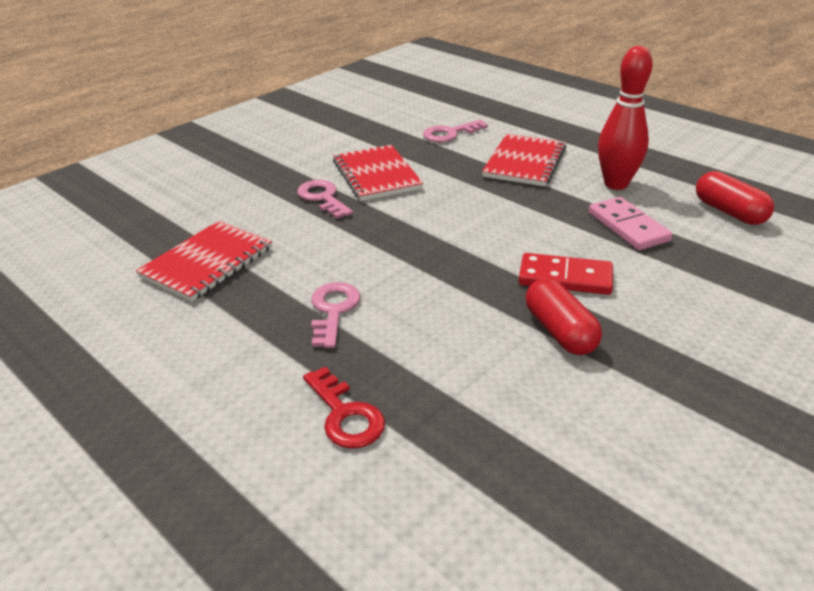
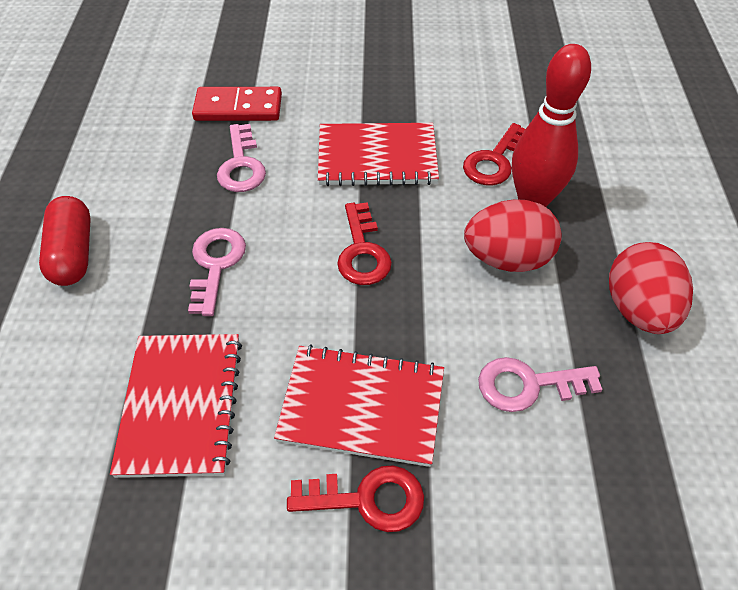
pink domino: 1 -> 0
red capsule: 2 -> 1
red egg: 0 -> 2
red key: 1 -> 3

